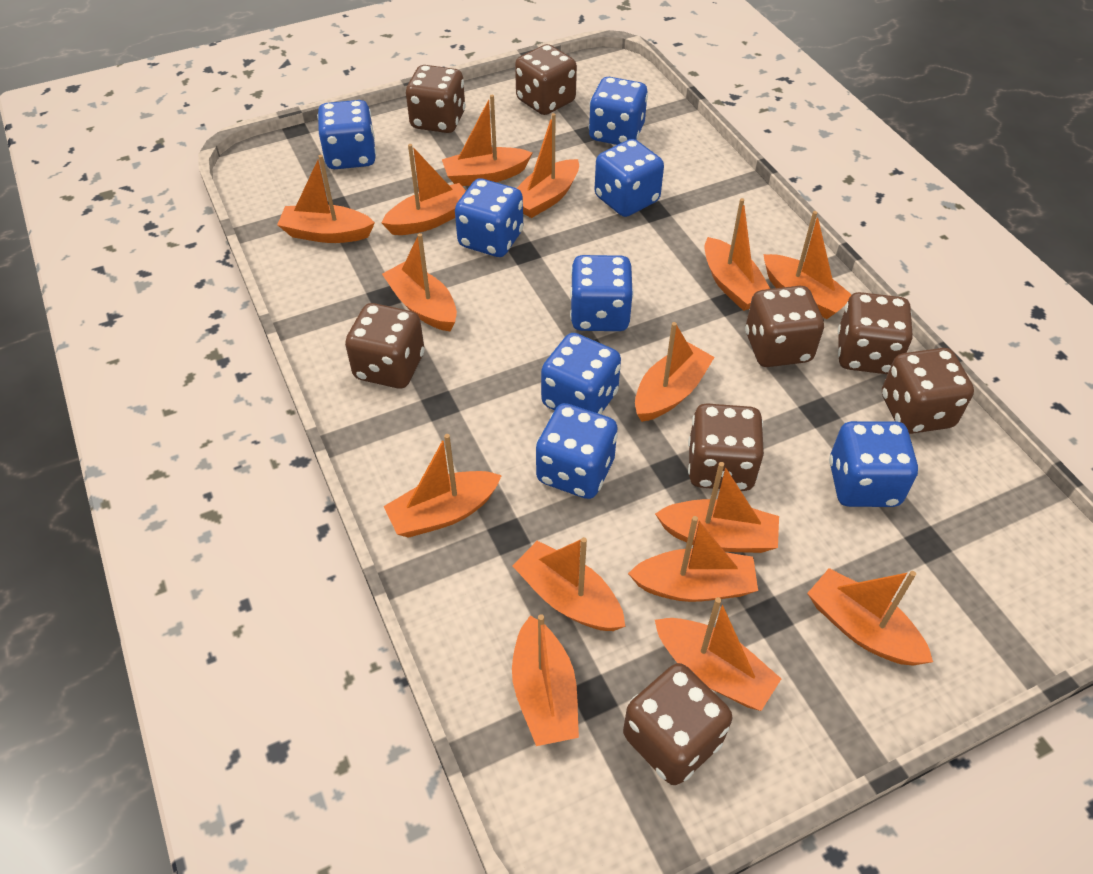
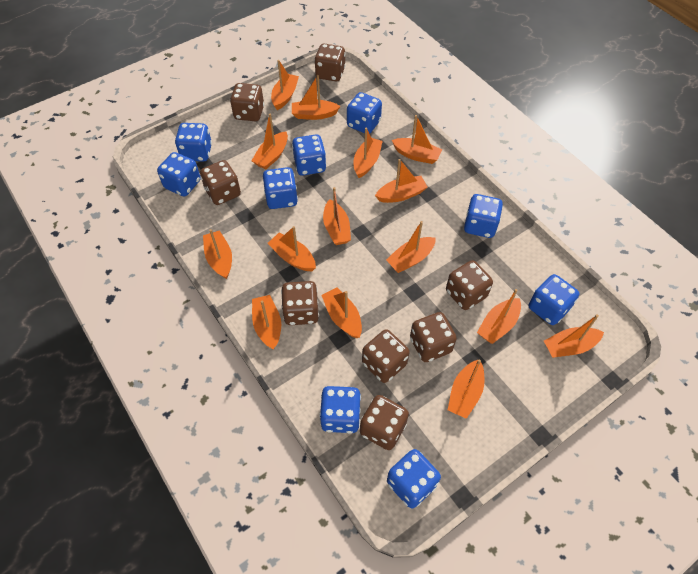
blue dice: 8 -> 9

